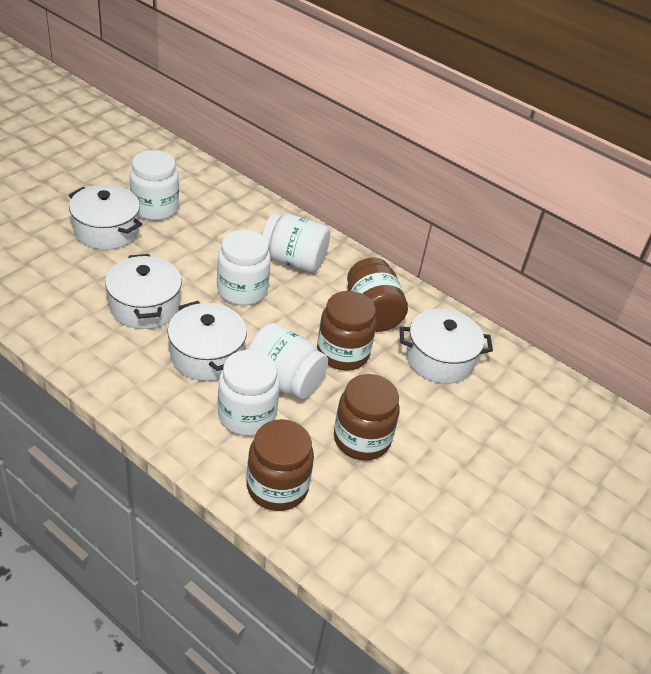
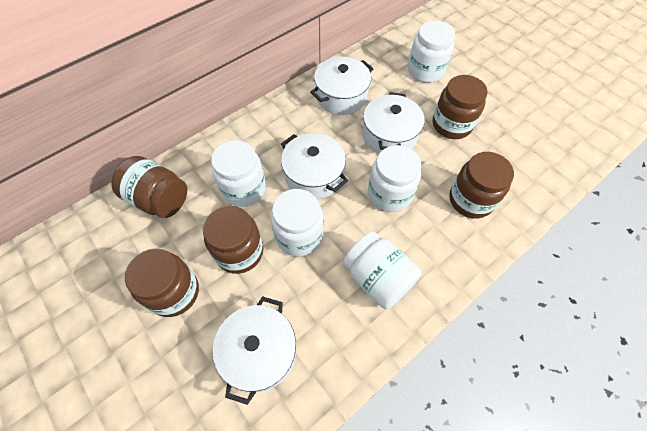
brown jar: 4 -> 5

